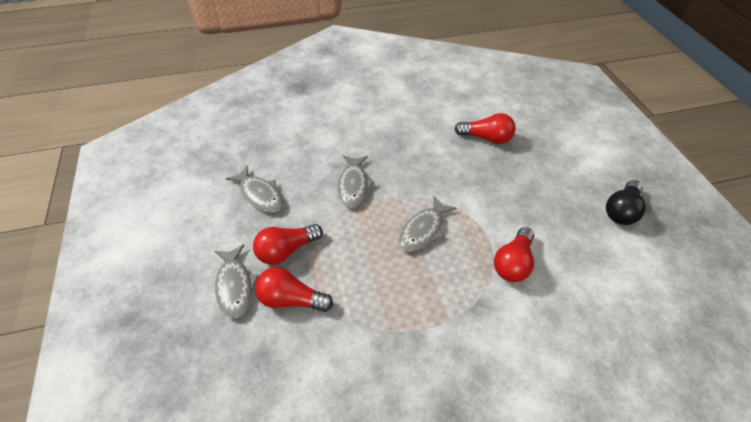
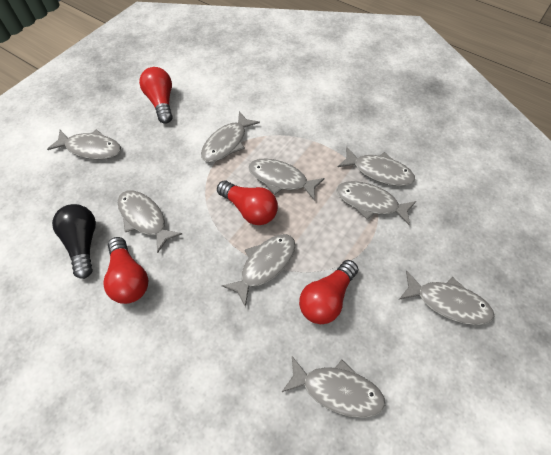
grey fish: 4 -> 9

